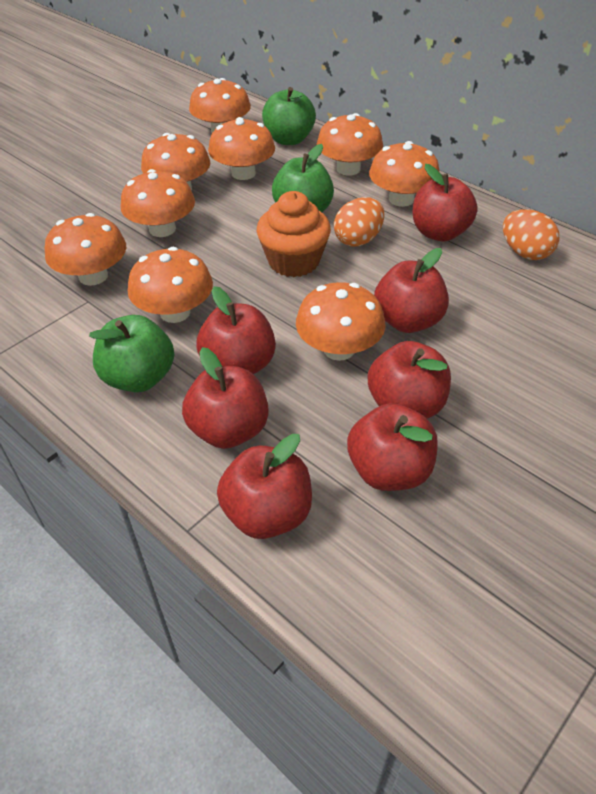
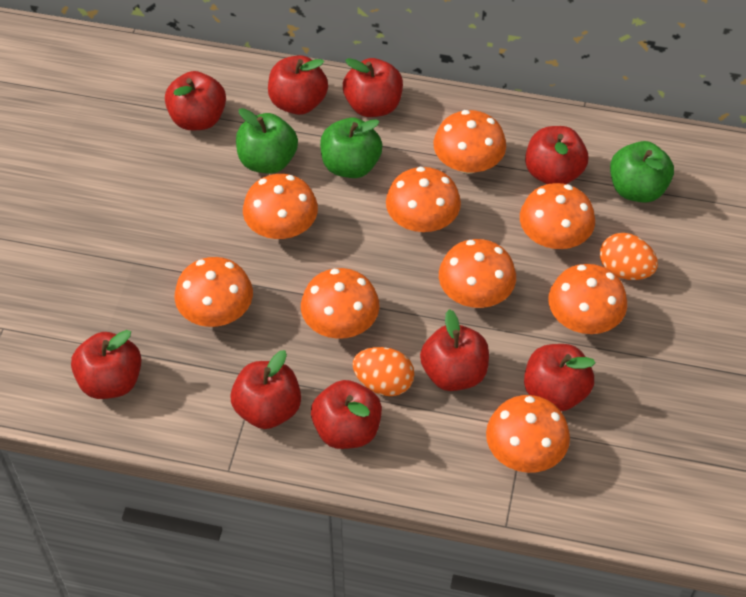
orange cupcake: 1 -> 0
red apple: 7 -> 9

